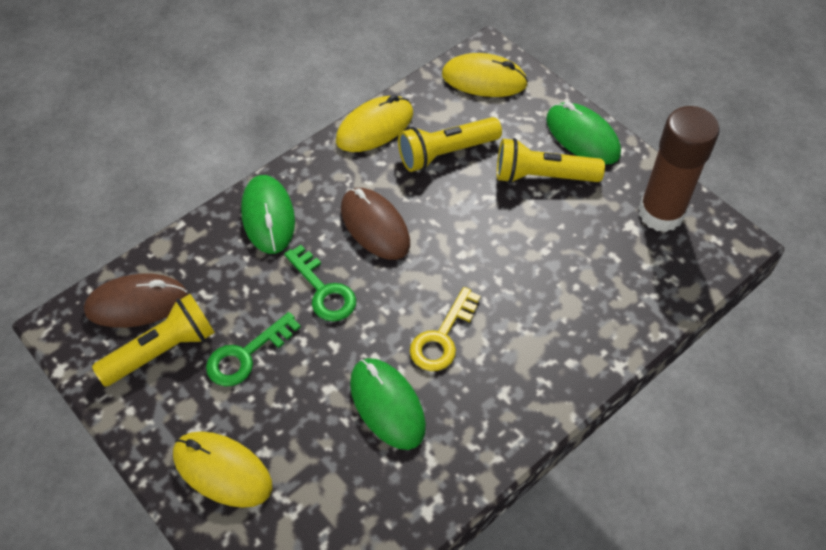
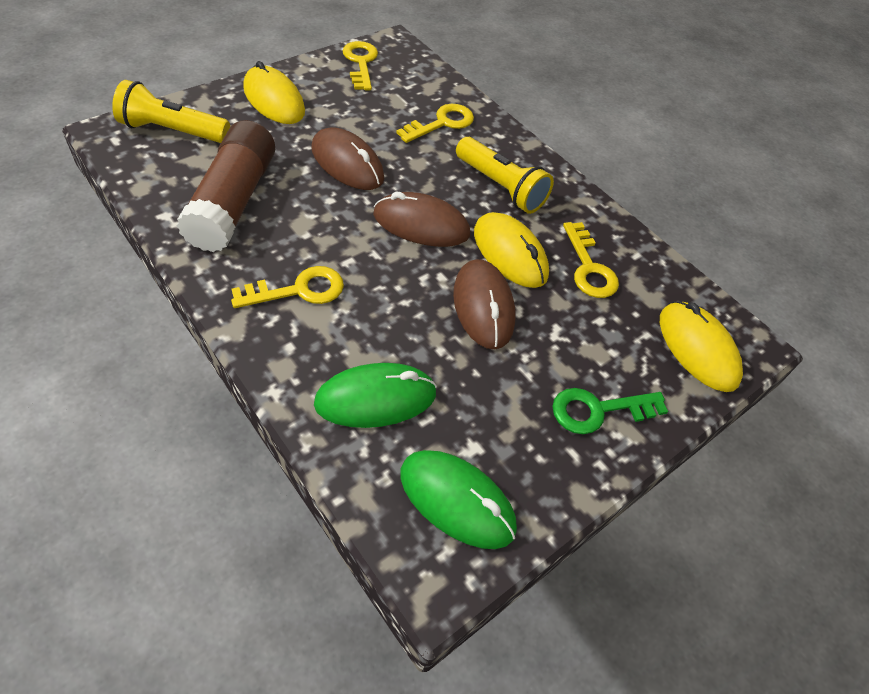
brown mouse: 2 -> 3
green key: 2 -> 1
green mouse: 3 -> 2
yellow flashlight: 3 -> 2
yellow key: 1 -> 4

